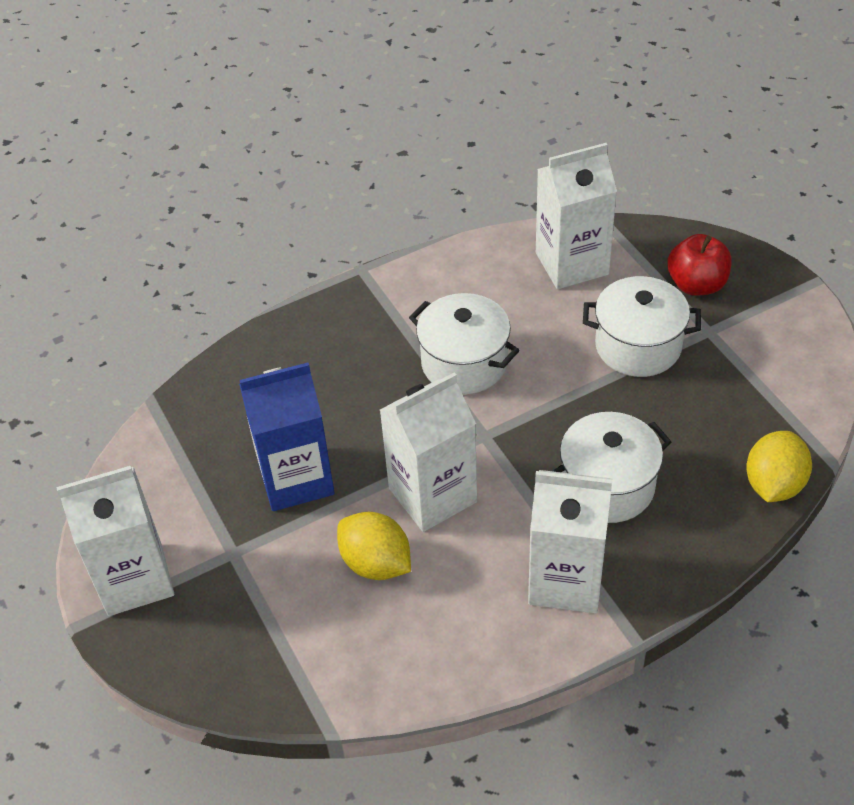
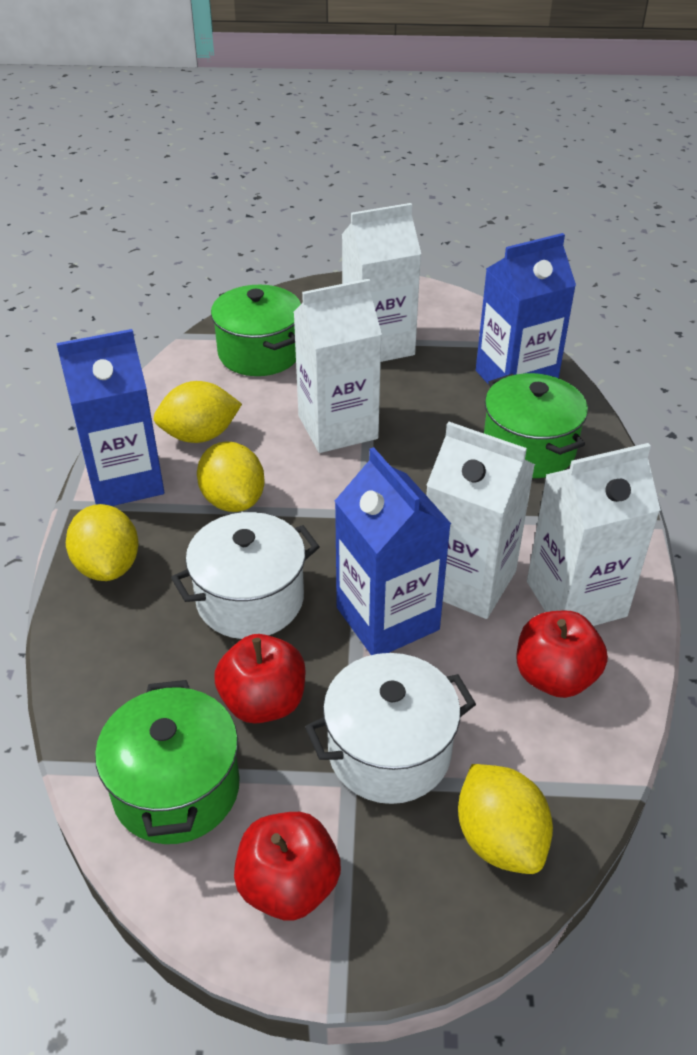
blue carton: 1 -> 3
green pot: 0 -> 3
red apple: 1 -> 3
white pot: 3 -> 2
yellow lemon: 2 -> 4

